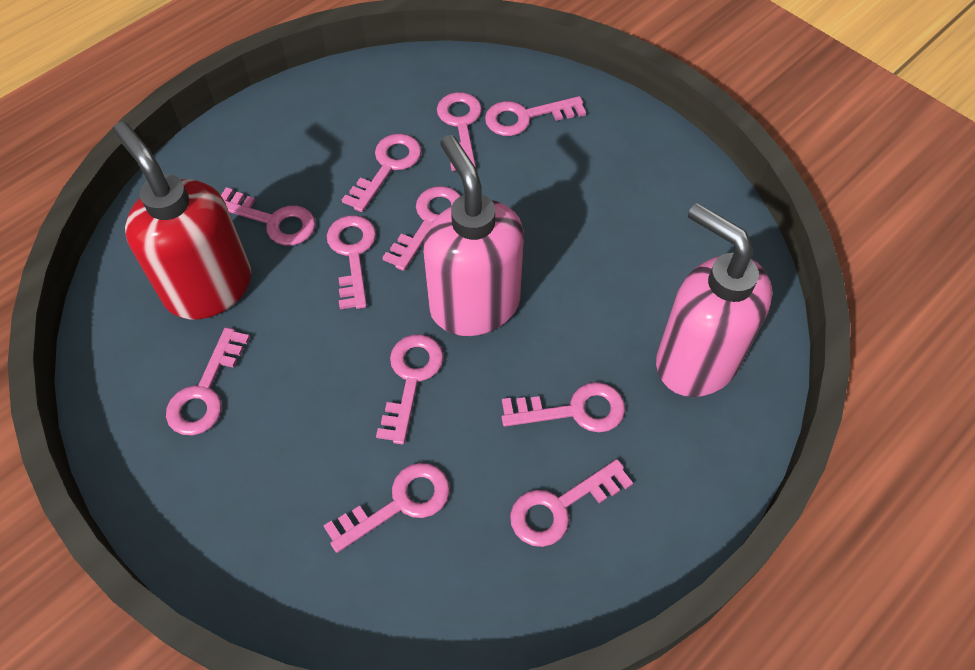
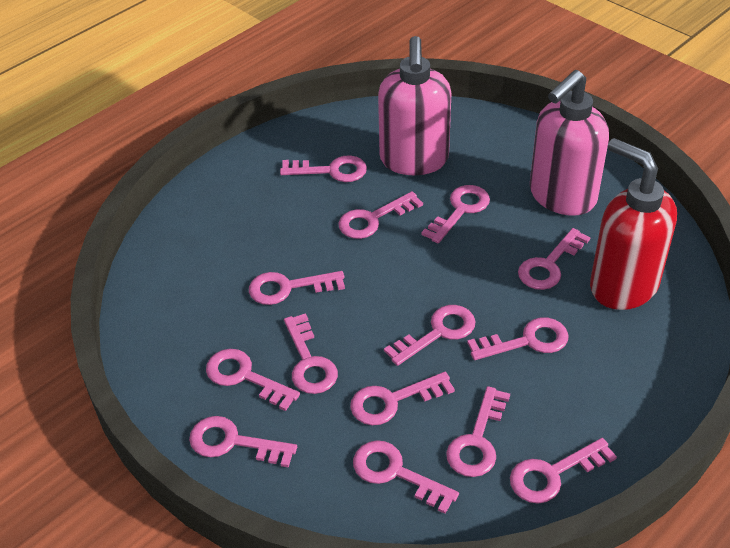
pink key: 11 -> 14

